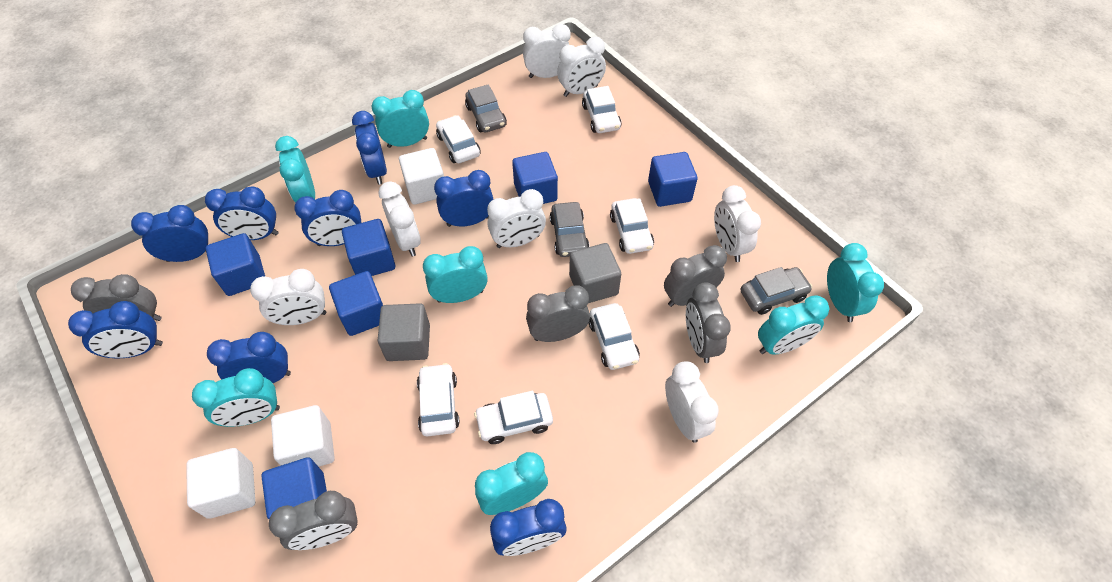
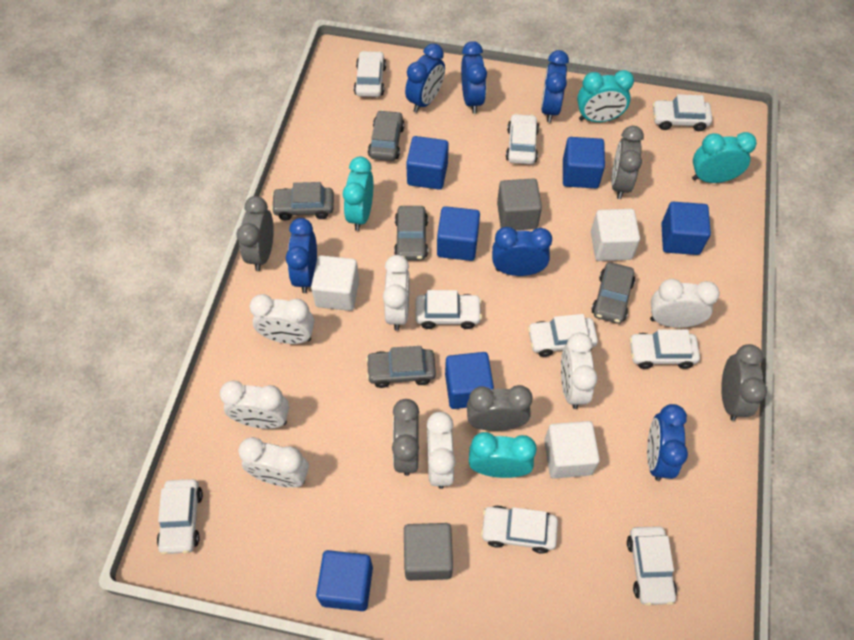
blue clock: 8 -> 6
grey car: 3 -> 5
turquoise clock: 7 -> 4
white car: 6 -> 9

